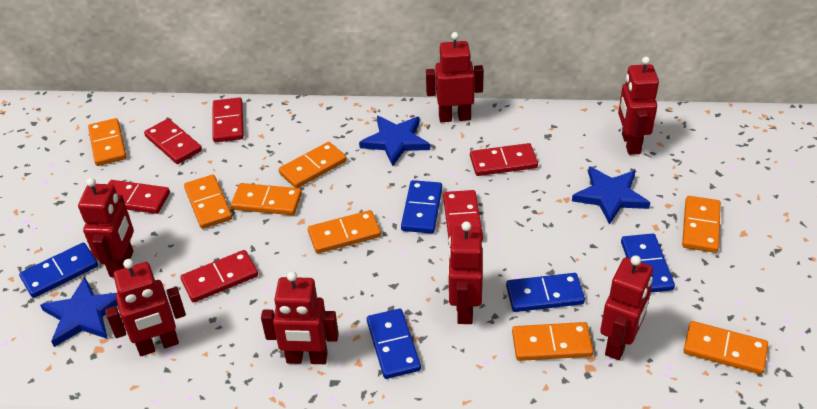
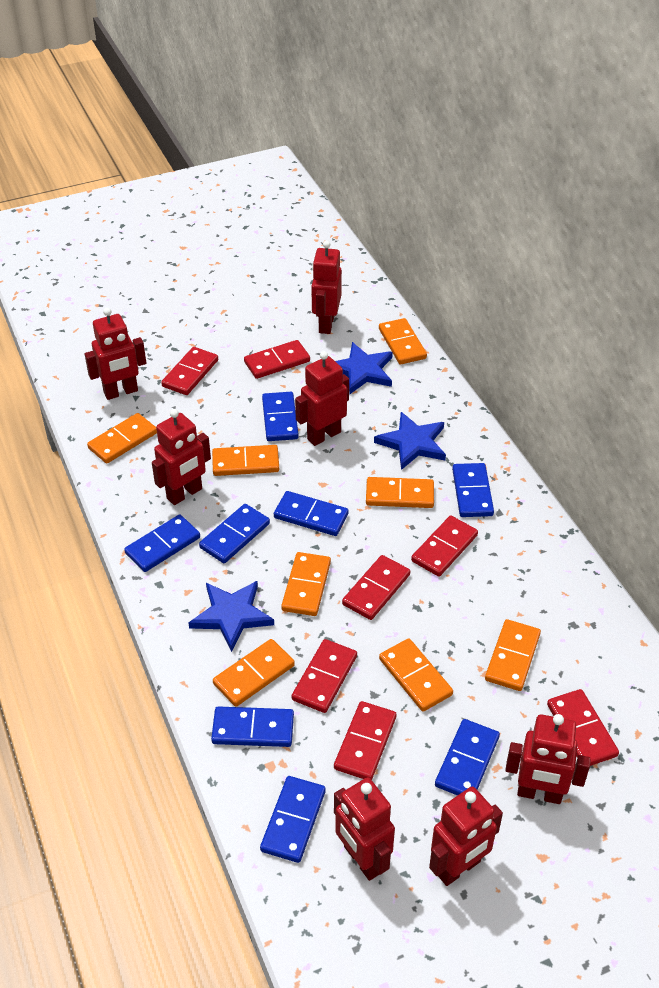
blue domino: 5 -> 8
red domino: 6 -> 7

